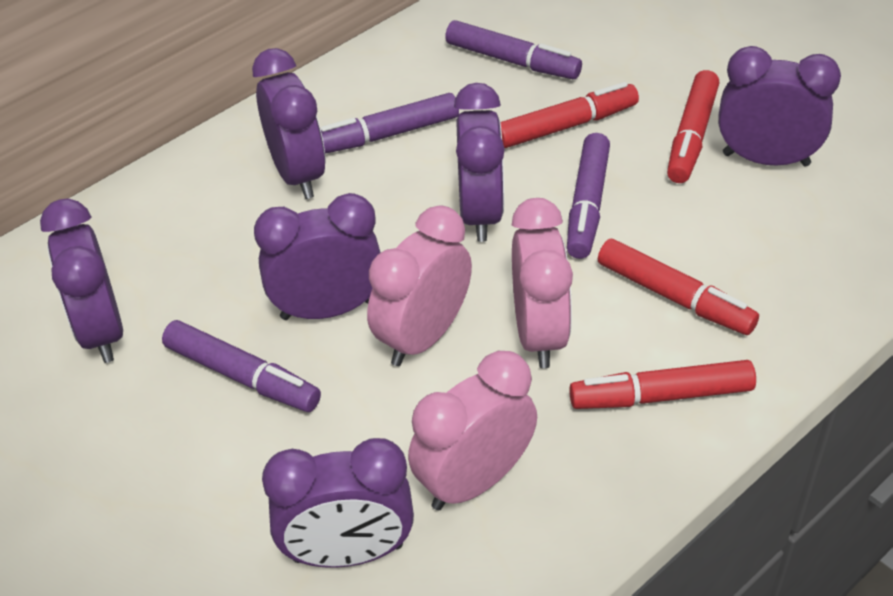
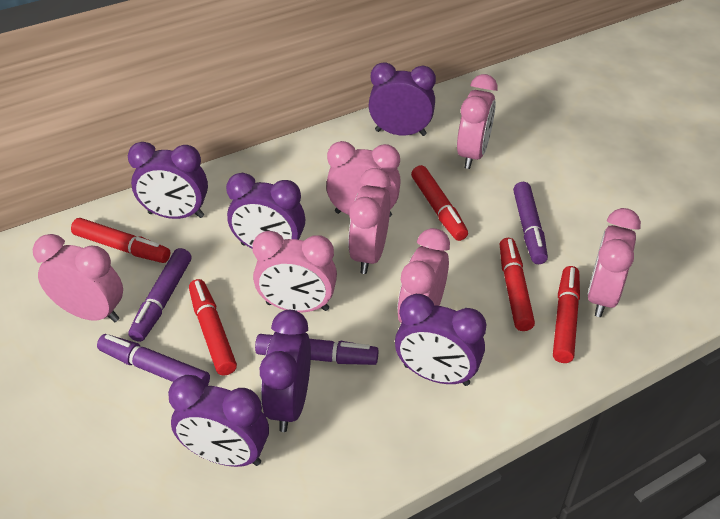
pink clock: 3 -> 7
red marker: 4 -> 5

